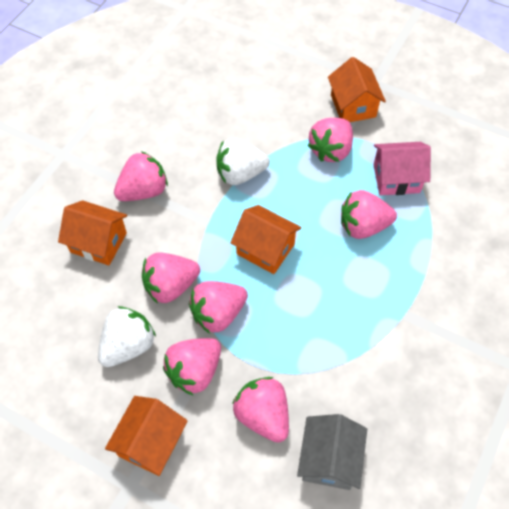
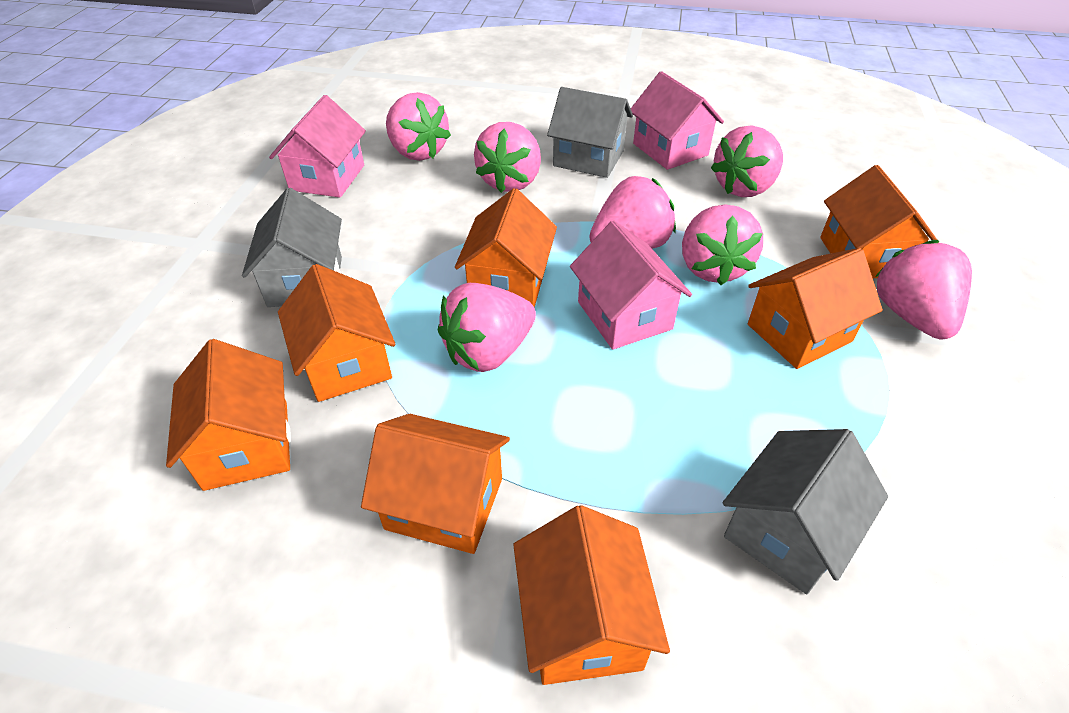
grey house: 1 -> 3
orange house: 4 -> 7
pink house: 1 -> 3
white strawberry: 2 -> 0

